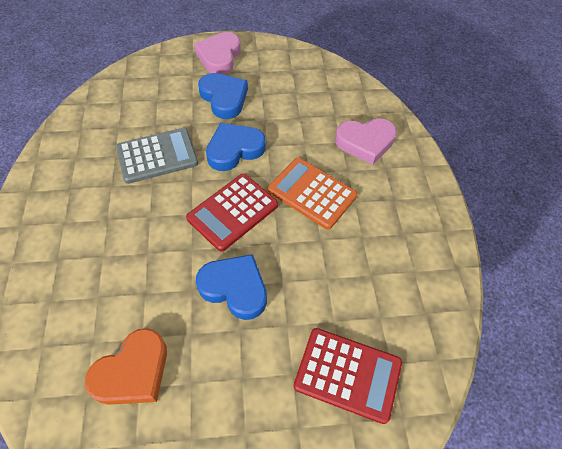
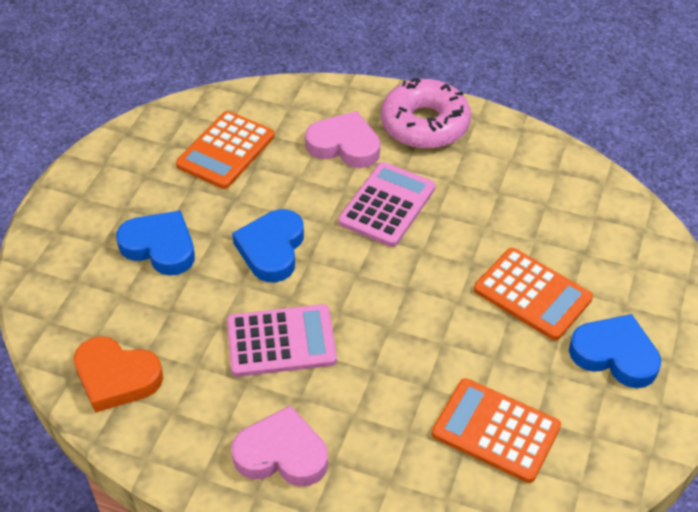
grey calculator: 1 -> 0
orange calculator: 1 -> 3
pink calculator: 0 -> 2
pink donut: 0 -> 1
red calculator: 2 -> 0

